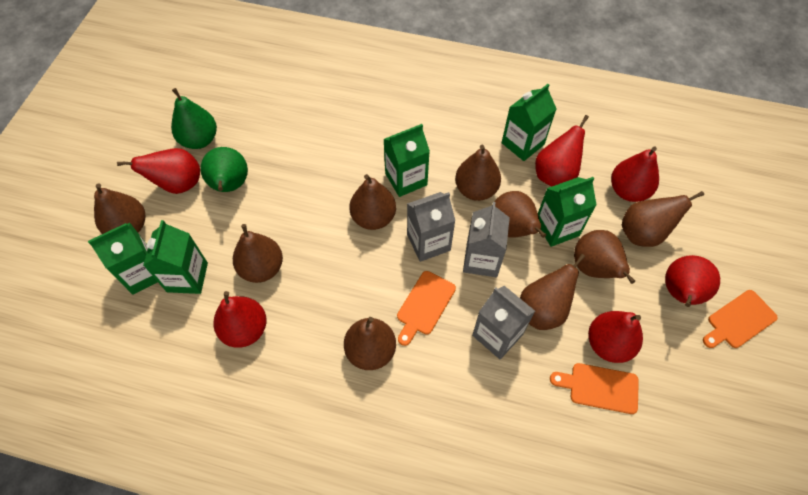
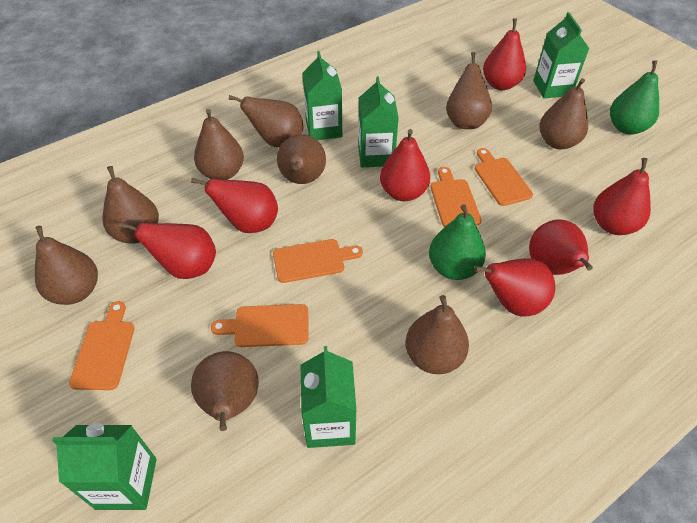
grey carton: 3 -> 0
orange cutting board: 3 -> 5
red pear: 6 -> 7

